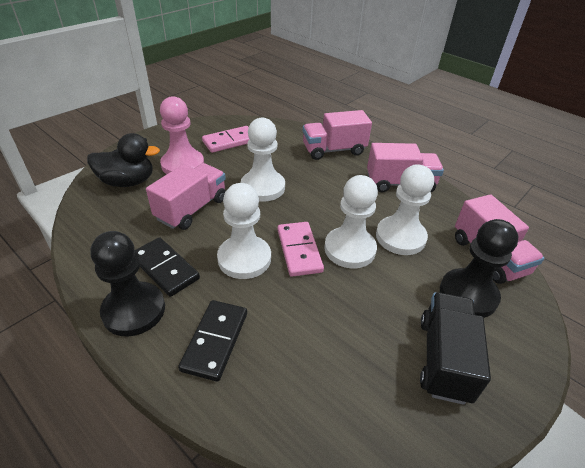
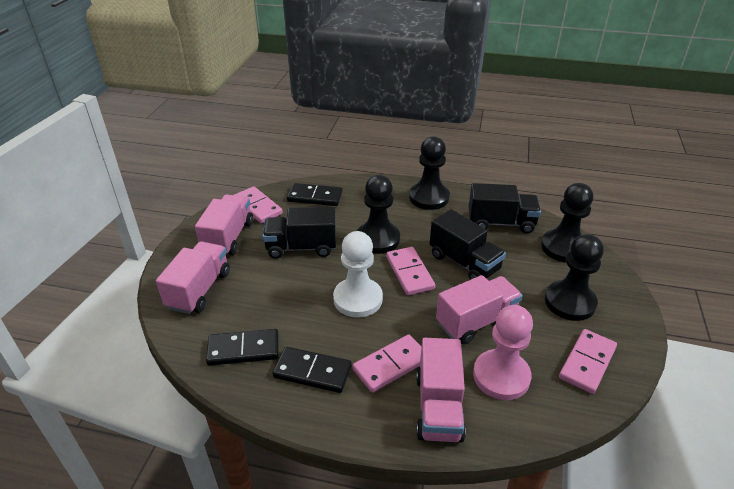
black domino: 2 -> 3
black duck: 1 -> 0
black pawn: 2 -> 4
black truck: 1 -> 3
pink domino: 2 -> 4
white pawn: 4 -> 1

